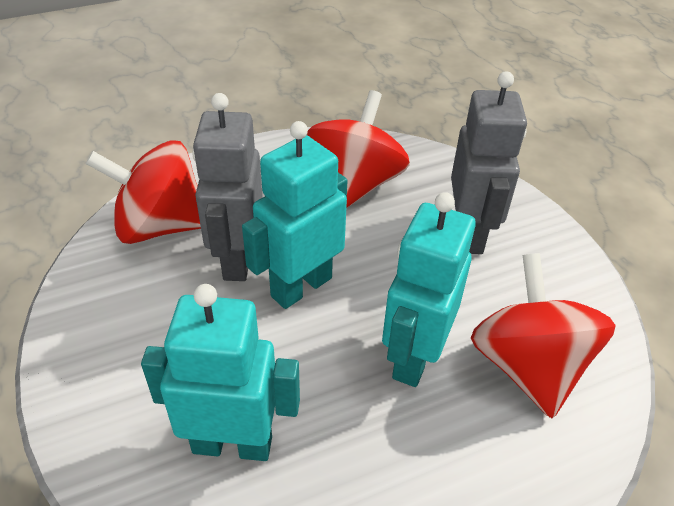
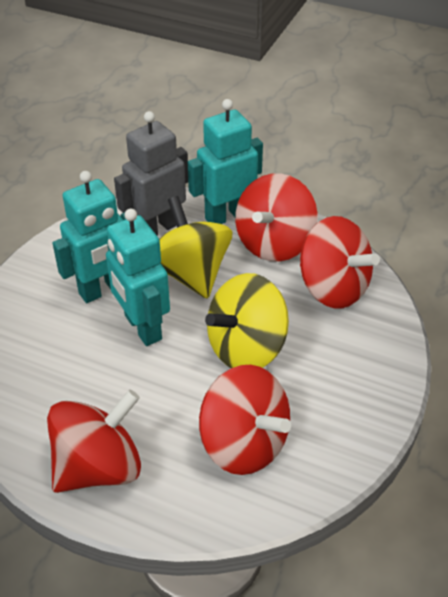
grey robot: 2 -> 1
red spinning top: 3 -> 4
yellow spinning top: 0 -> 2

